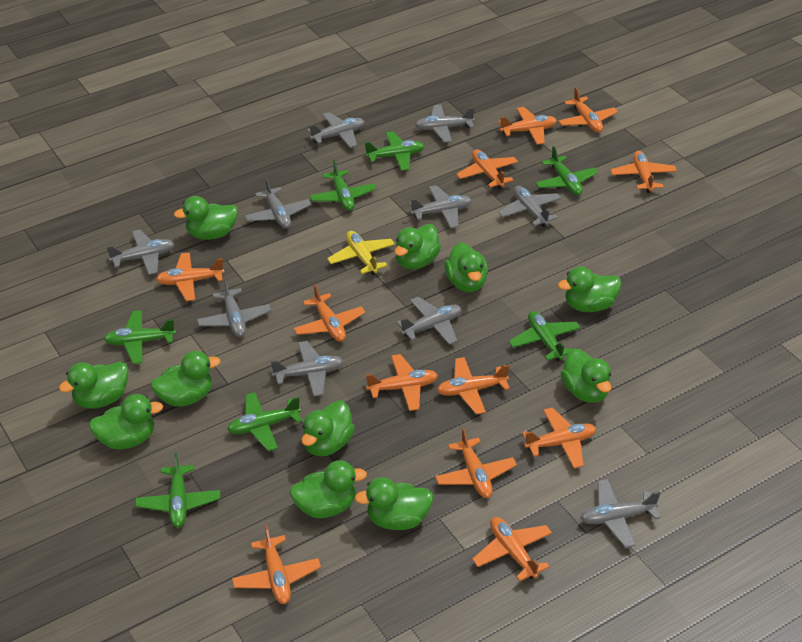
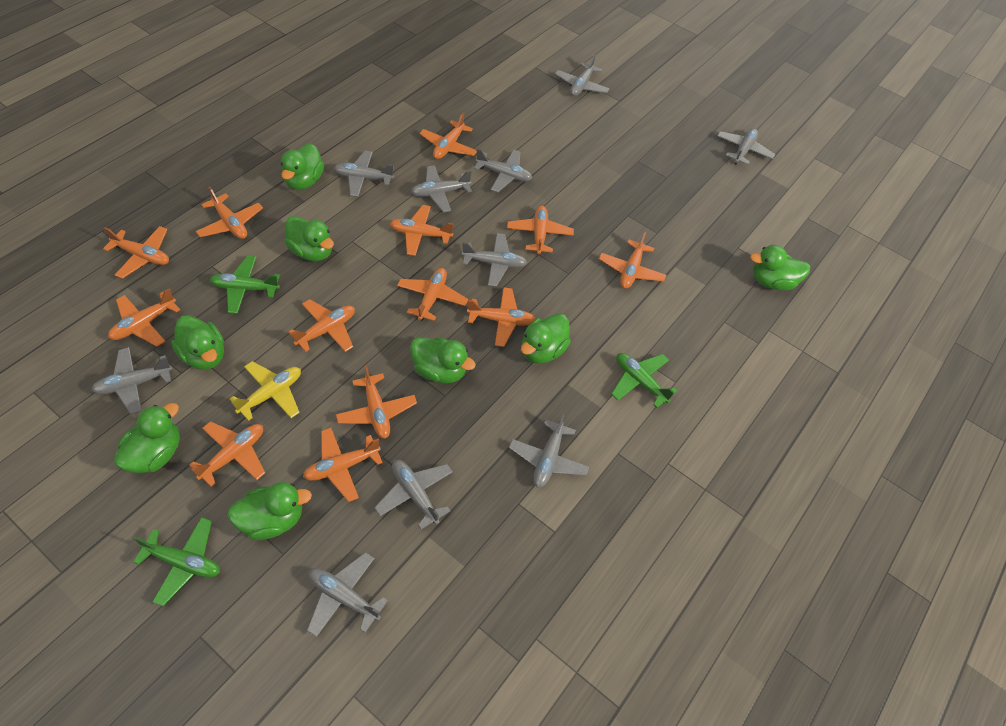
green duck: 11 -> 8
green plane: 7 -> 3
orange plane: 12 -> 13

